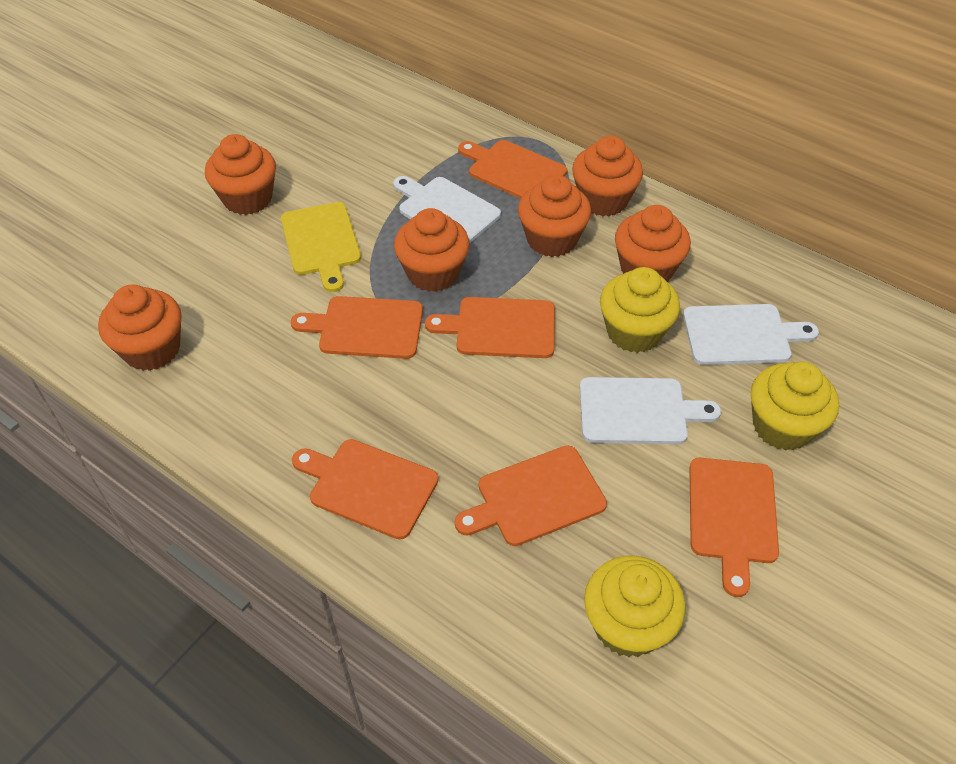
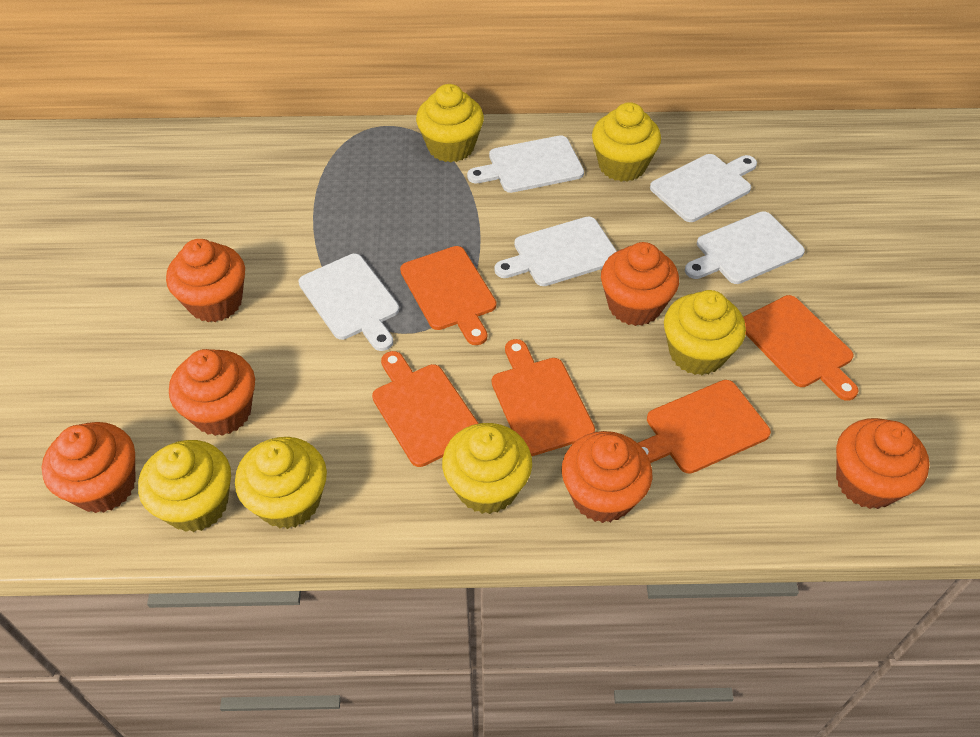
orange cutting board: 6 -> 5
white cutting board: 3 -> 5
yellow cupcake: 3 -> 6
yellow cutting board: 1 -> 0

